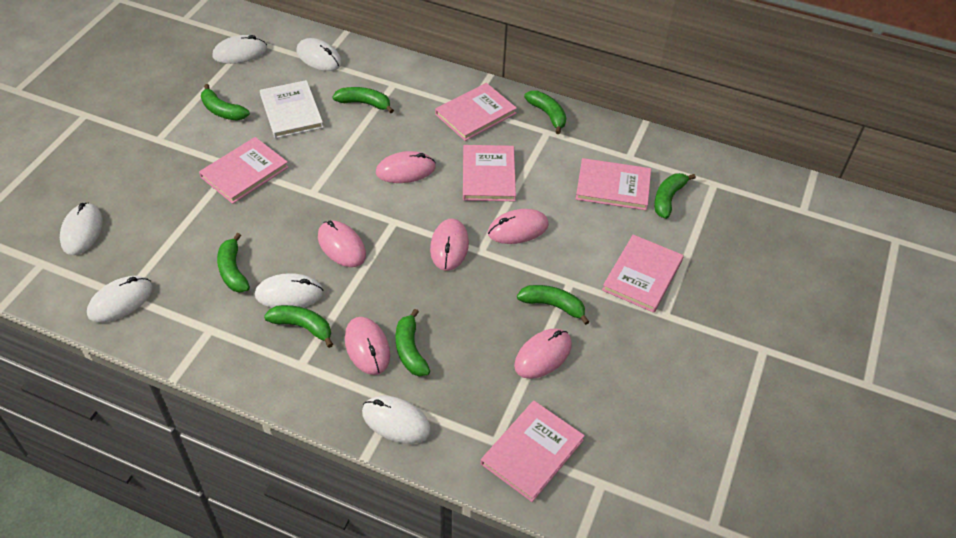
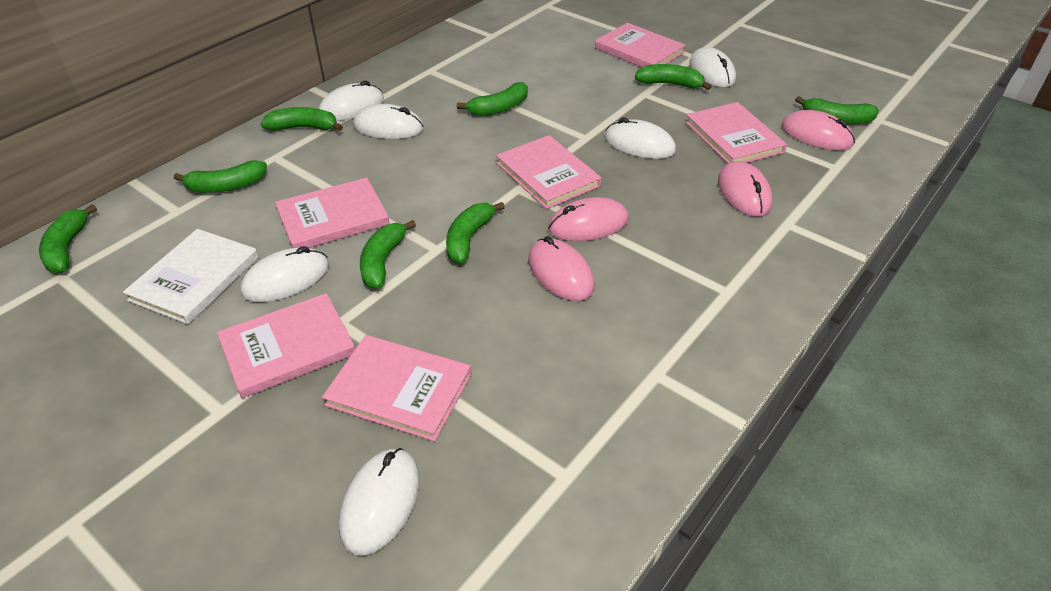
pink mouse: 6 -> 4

